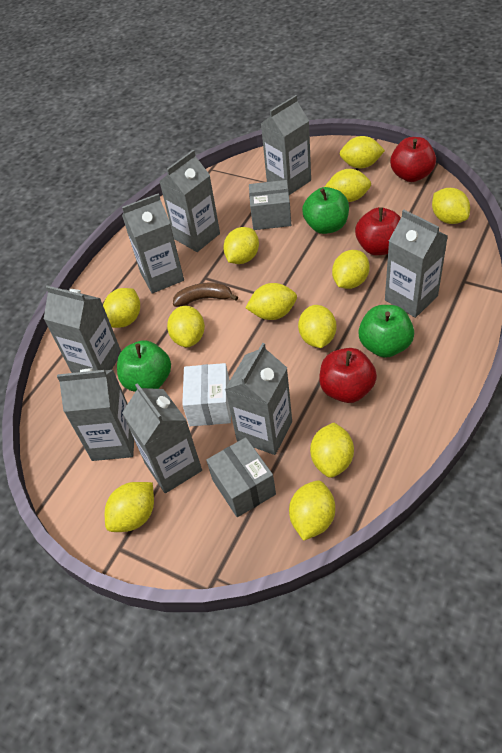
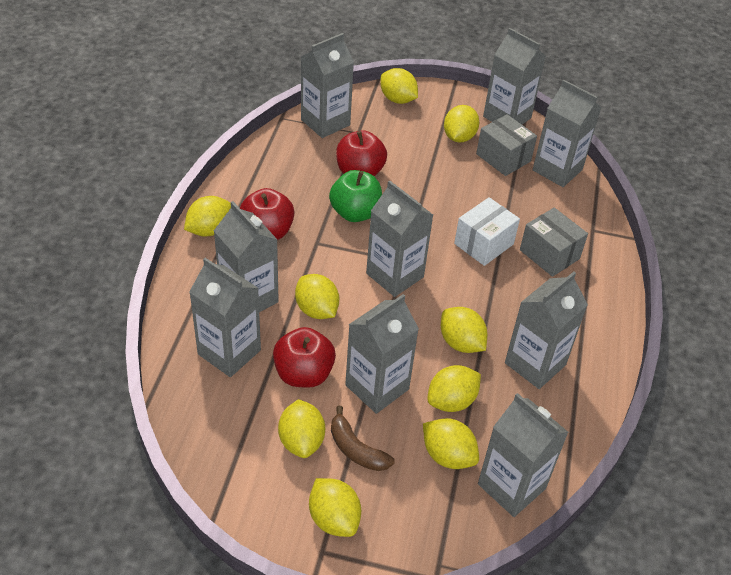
green apple: 3 -> 1
grey carton: 8 -> 9
yellow lemon: 12 -> 9

